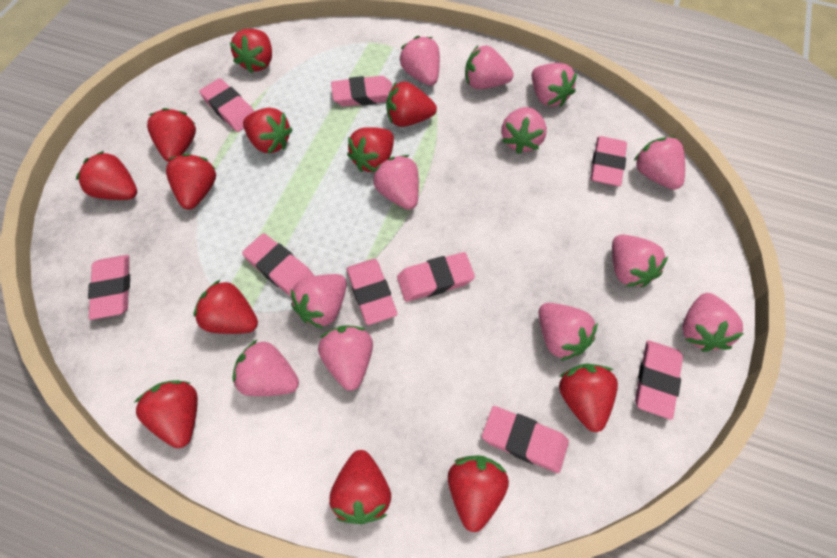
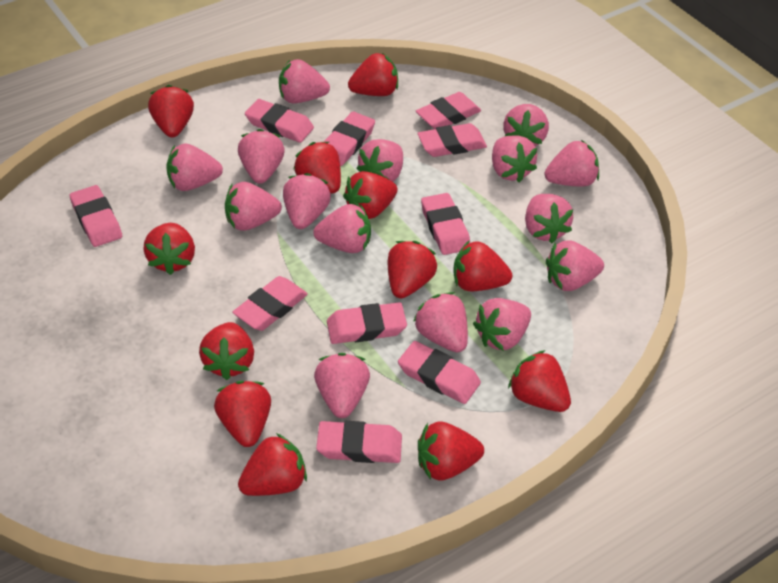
pink eraser: 9 -> 10
pink strawberry: 12 -> 15

